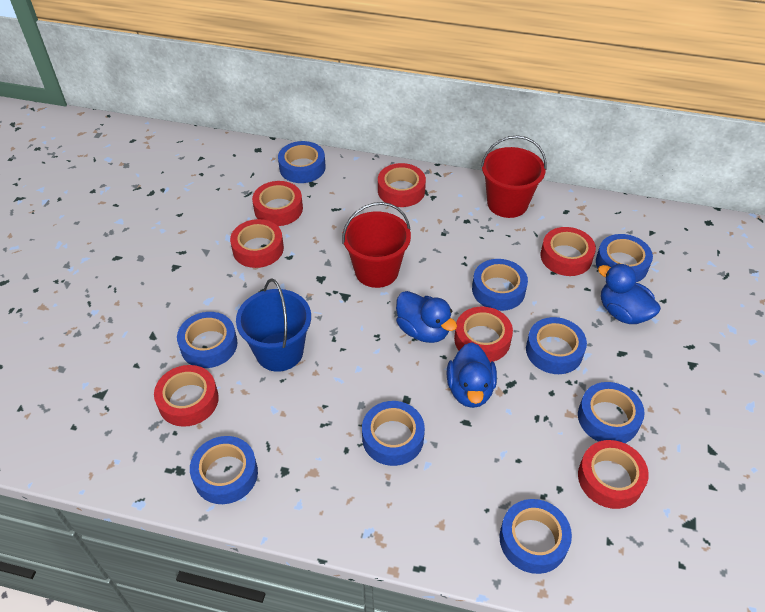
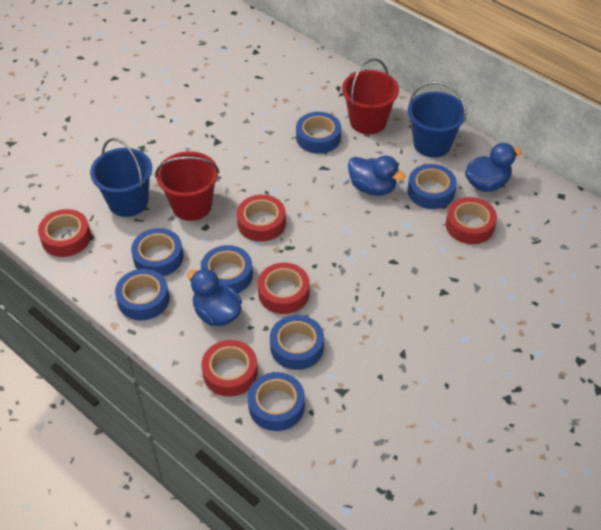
blue bucket: 1 -> 2
blue tape: 9 -> 7
red tape: 7 -> 5

